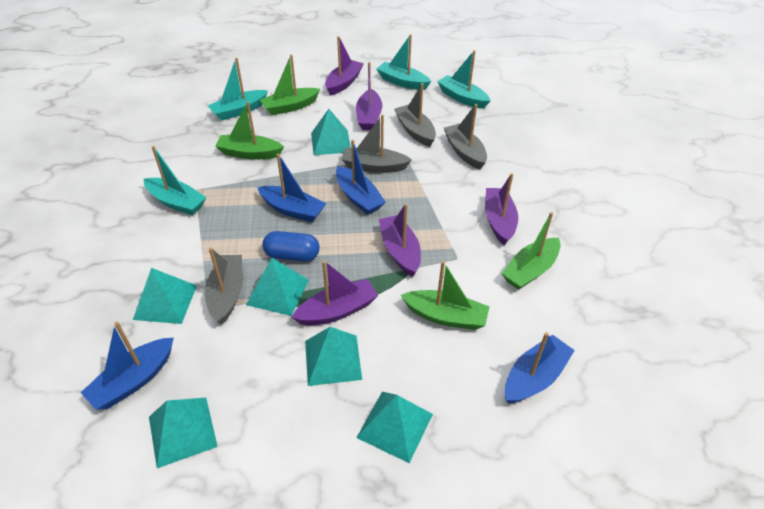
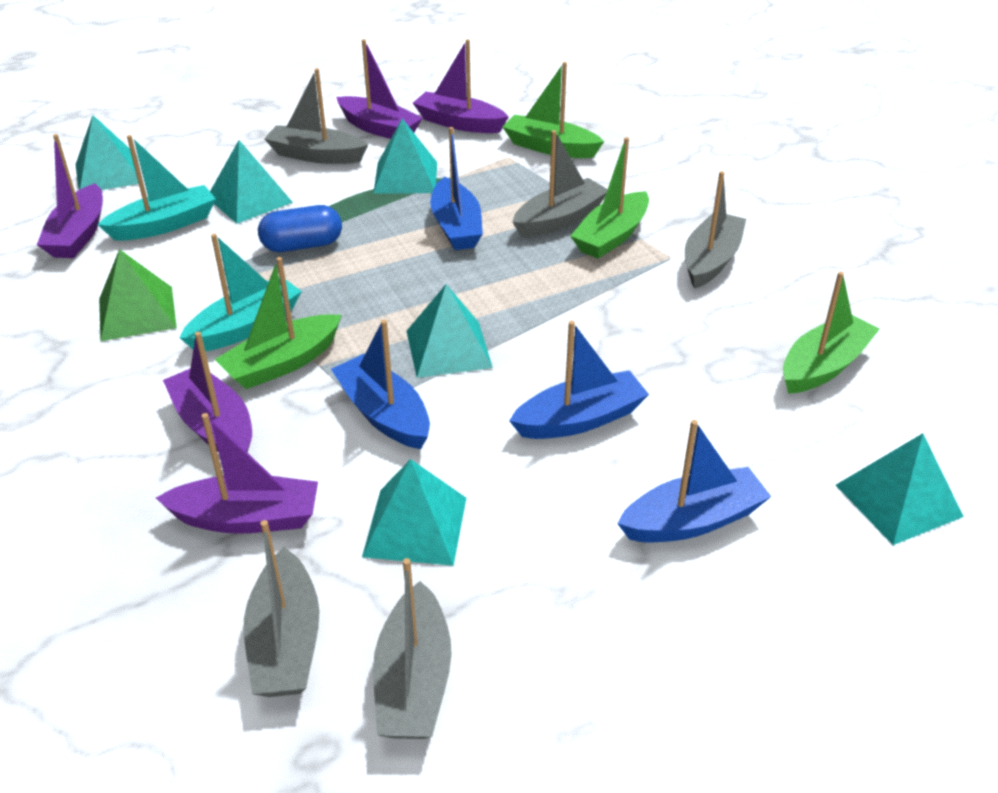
green pyramid: 0 -> 1
grey boat: 4 -> 5
turquoise boat: 4 -> 2

